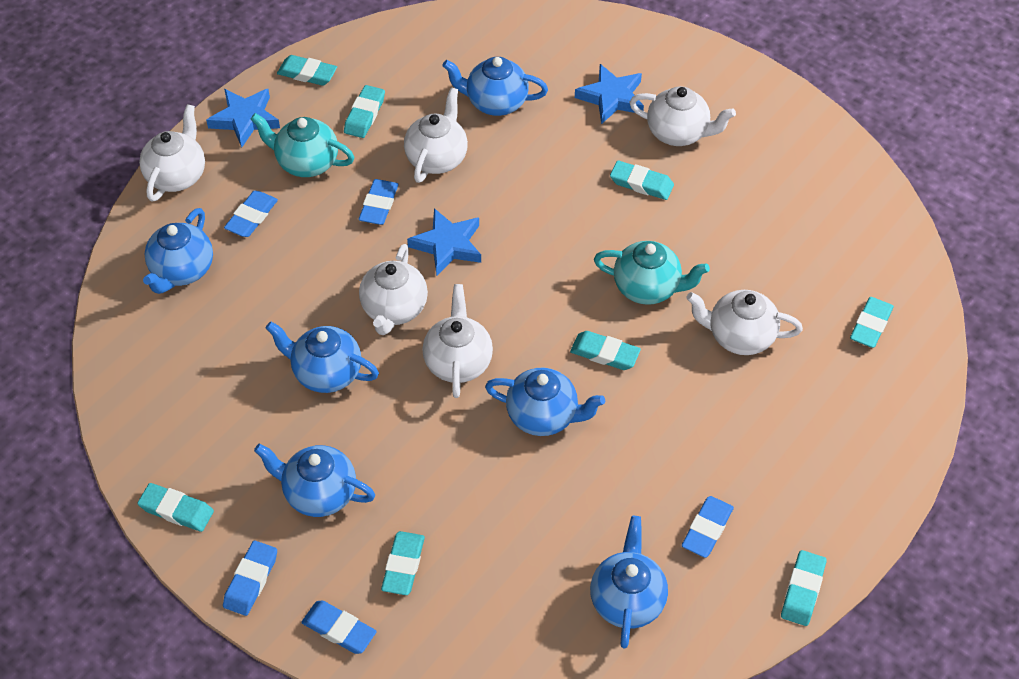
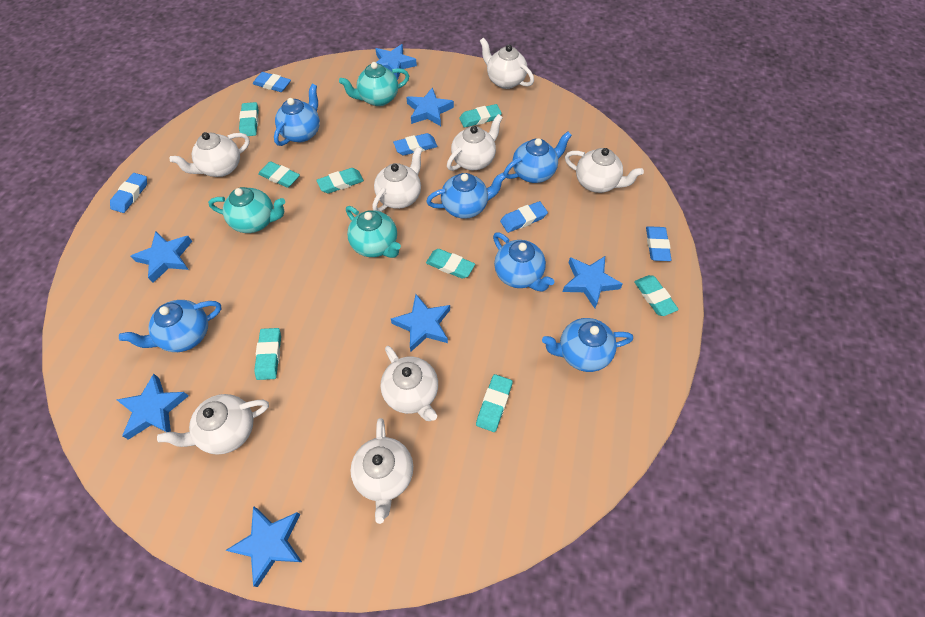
blue star: 3 -> 7
turquoise teapot: 2 -> 3
white teapot: 6 -> 8

